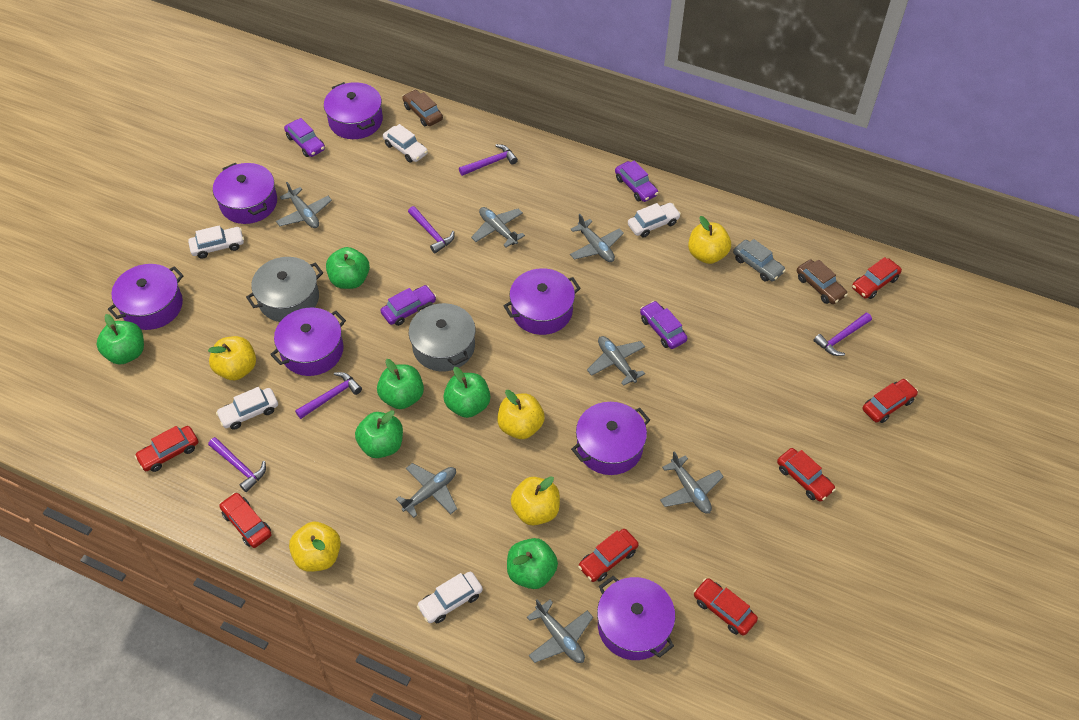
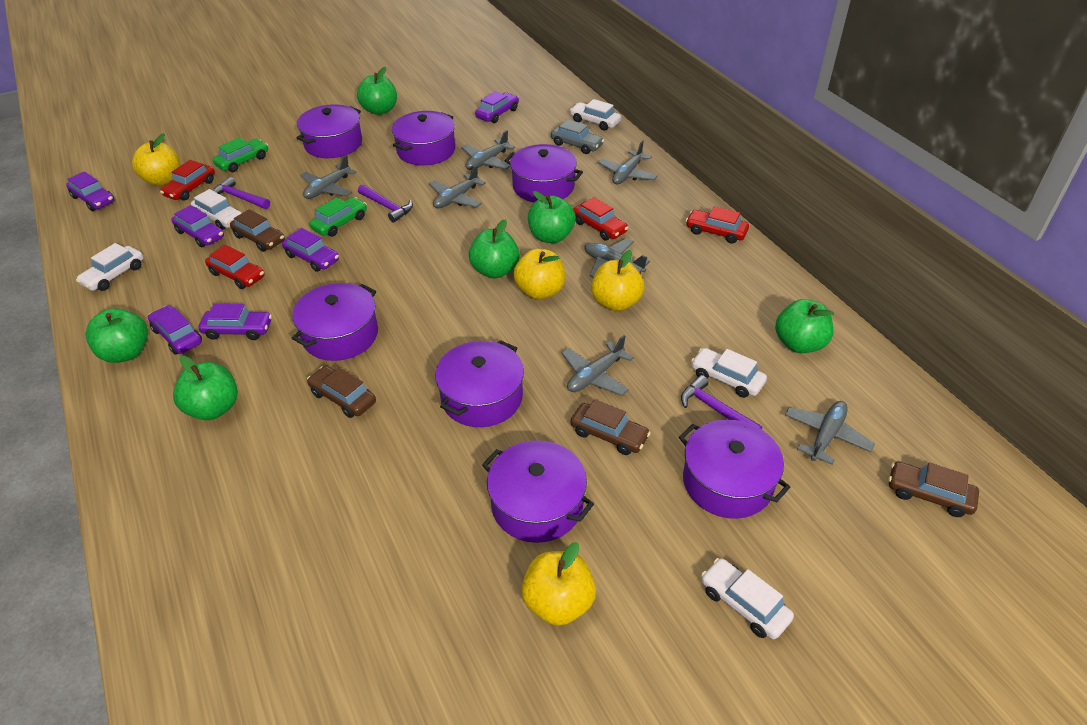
brown car: 2 -> 4
green car: 0 -> 2
grey pot: 2 -> 0
purple car: 4 -> 6
purple hammer: 5 -> 3
red car: 7 -> 4
yellow apple: 5 -> 4

